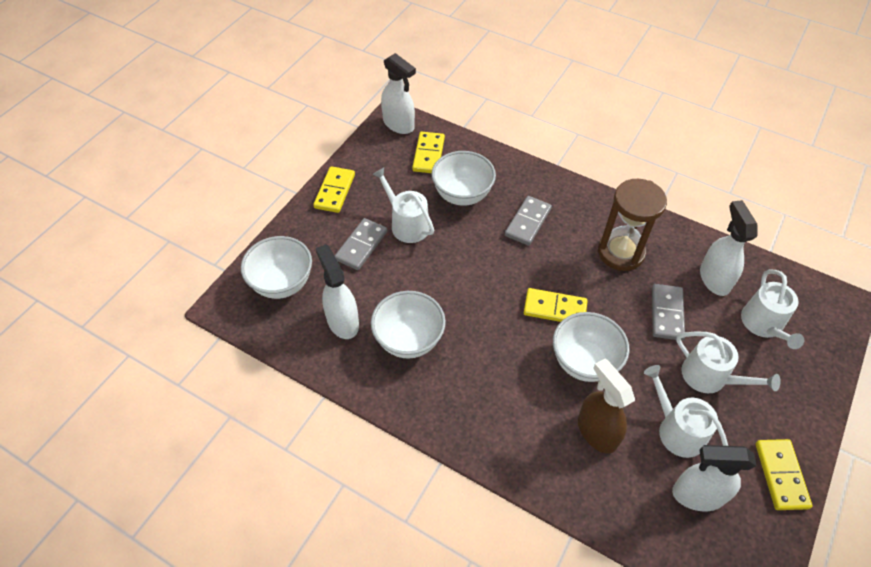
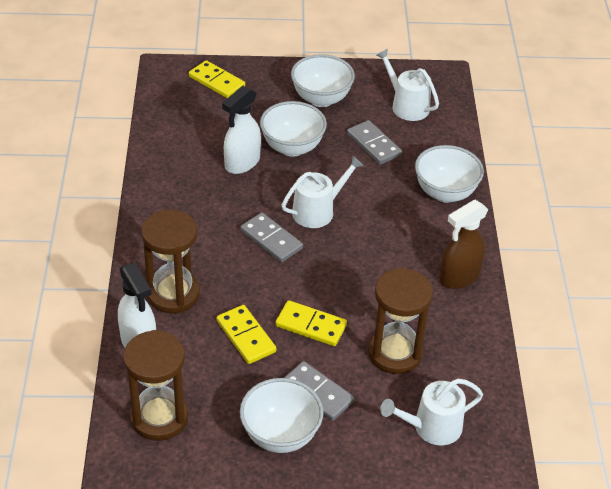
brown hourglass: 1 -> 3
white spray bottle: 4 -> 2
white watering can: 4 -> 3
yellow domino: 4 -> 3

